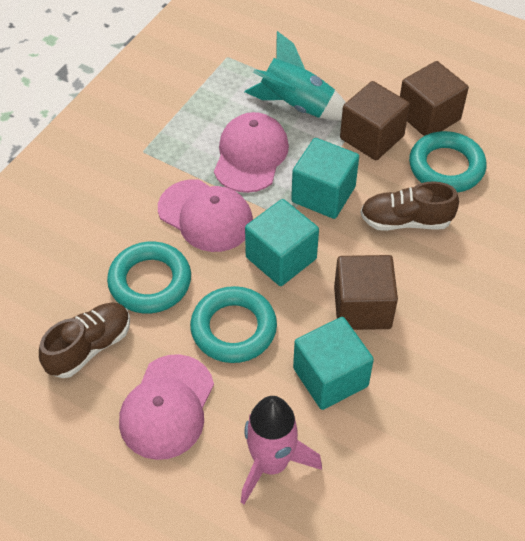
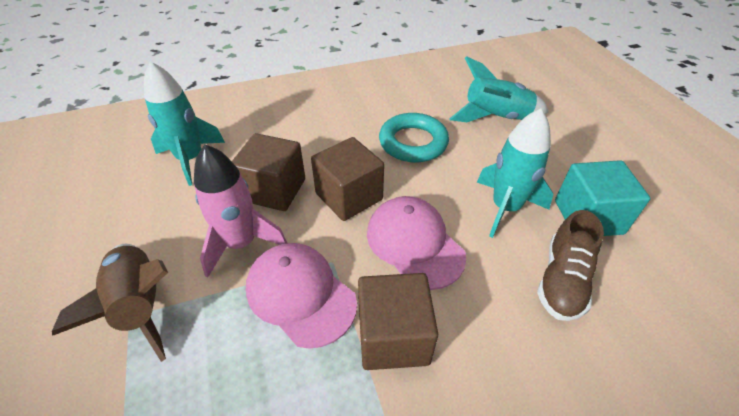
brown rocket: 0 -> 1
brown shoe: 2 -> 1
pink cap: 3 -> 2
turquoise cube: 3 -> 1
turquoise ring: 3 -> 1
turquoise rocket: 1 -> 3

